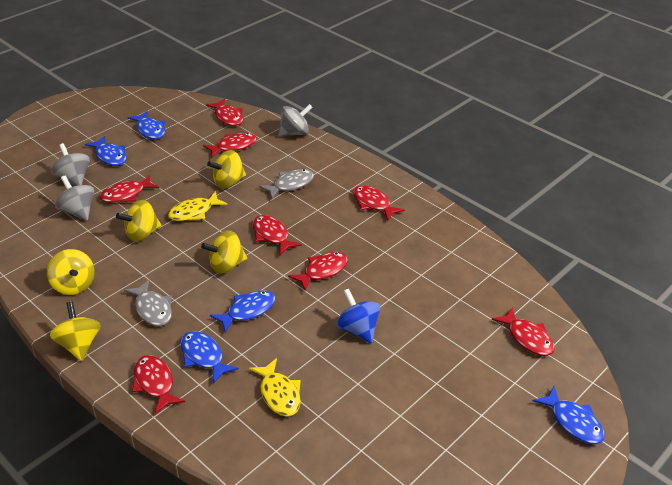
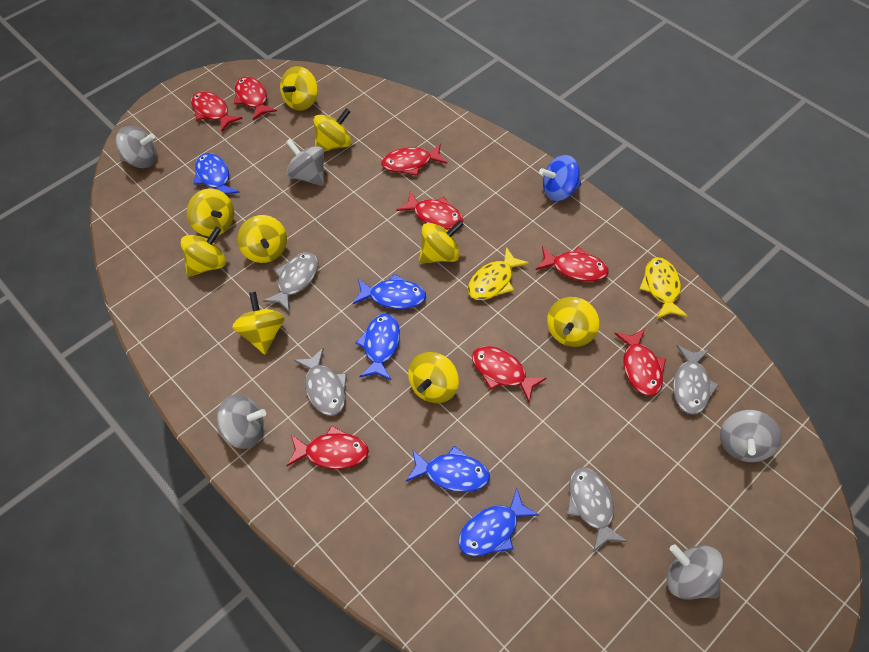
grey fish: 2 -> 4
grey spinning top: 3 -> 5
yellow spinning top: 5 -> 9

